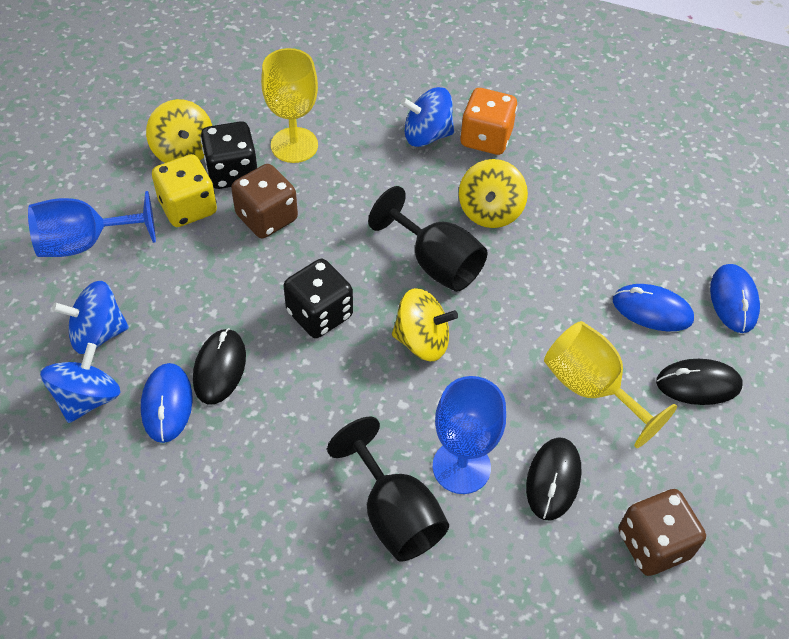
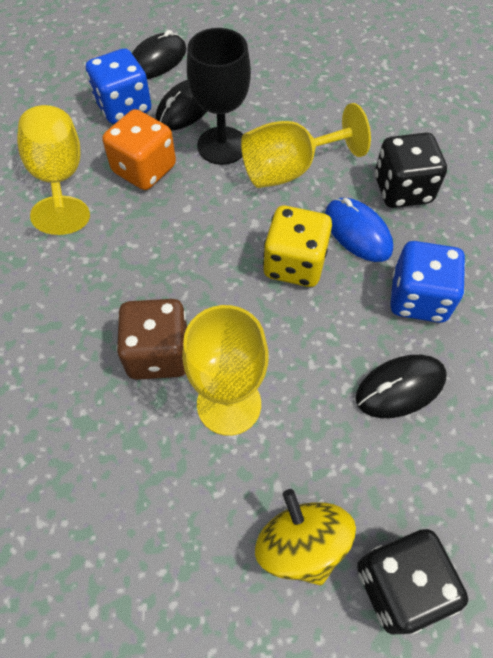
black goblet: 2 -> 1
blue dice: 0 -> 2
blue goblet: 2 -> 0
blue mouse: 3 -> 1
blue spinning top: 3 -> 0
brown dice: 2 -> 1
yellow goblet: 2 -> 3
yellow spinning top: 3 -> 1

